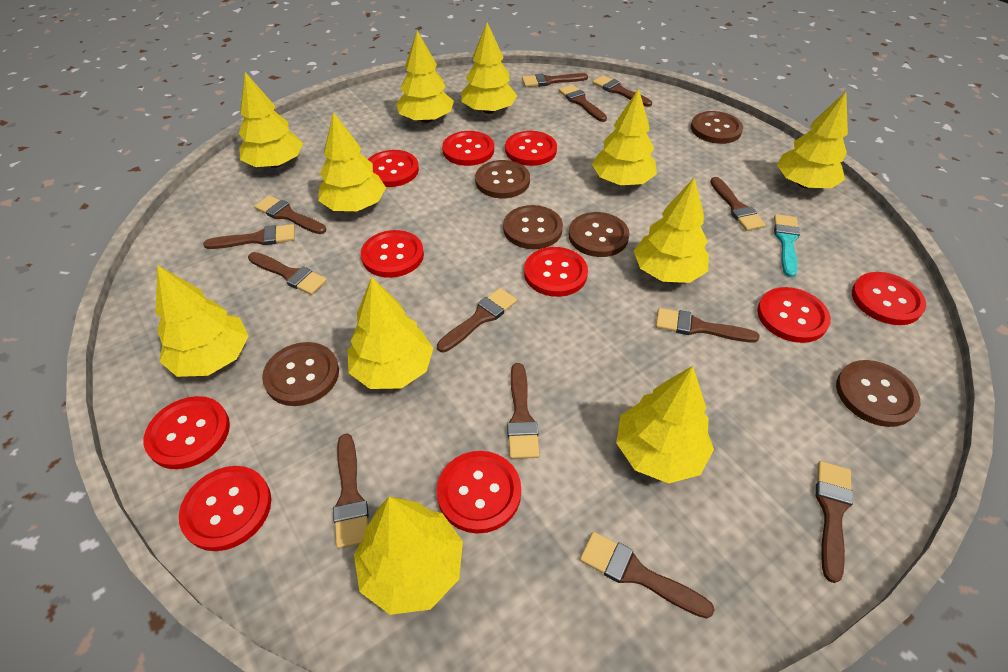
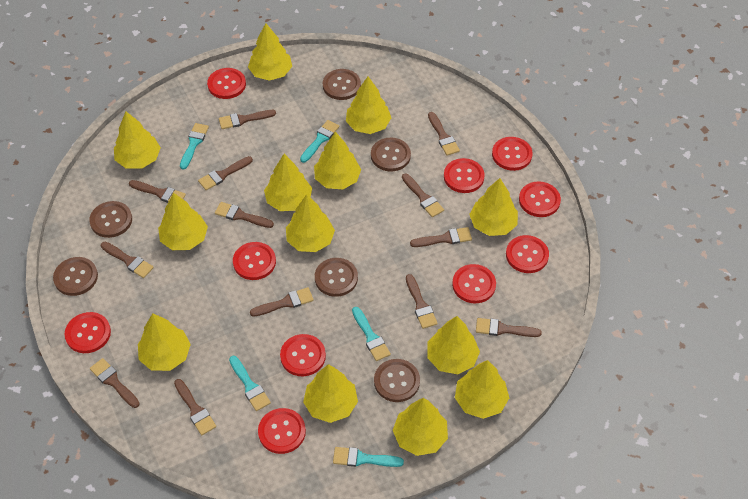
turquoise brush: 1 -> 5
yellow tree: 11 -> 13

